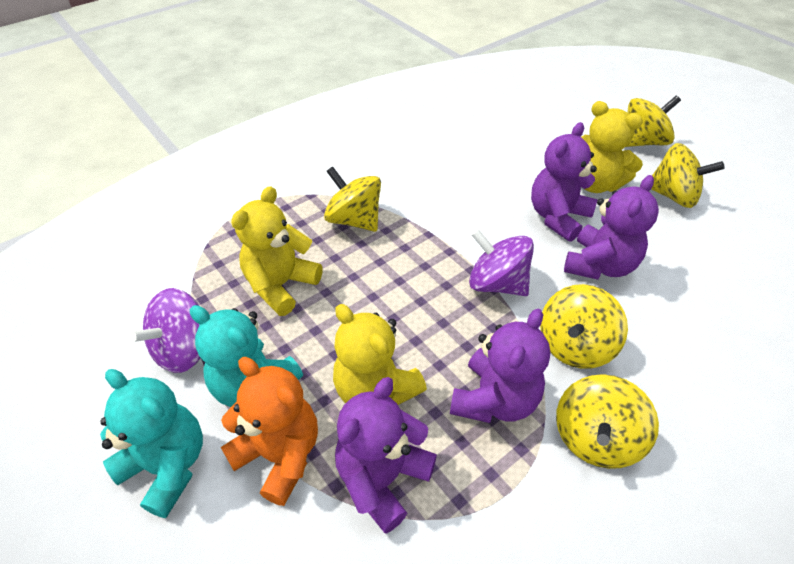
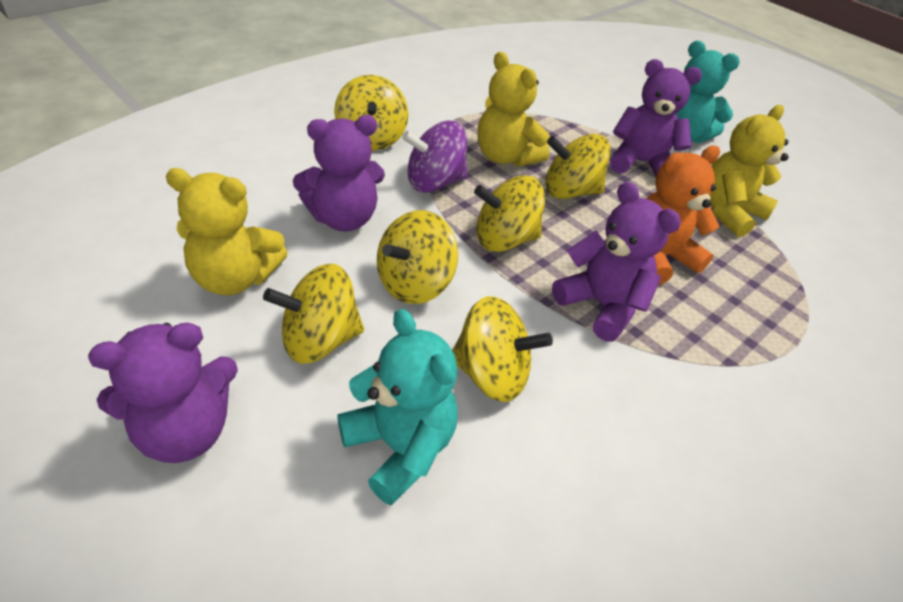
purple spinning top: 2 -> 1
yellow spinning top: 5 -> 6

